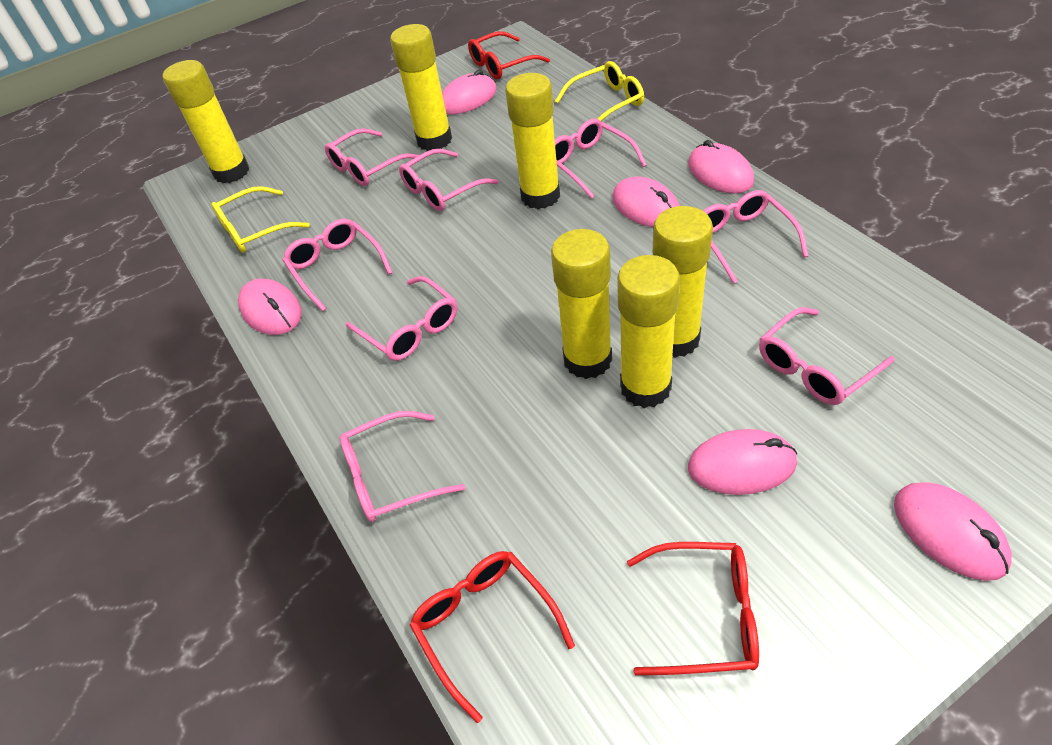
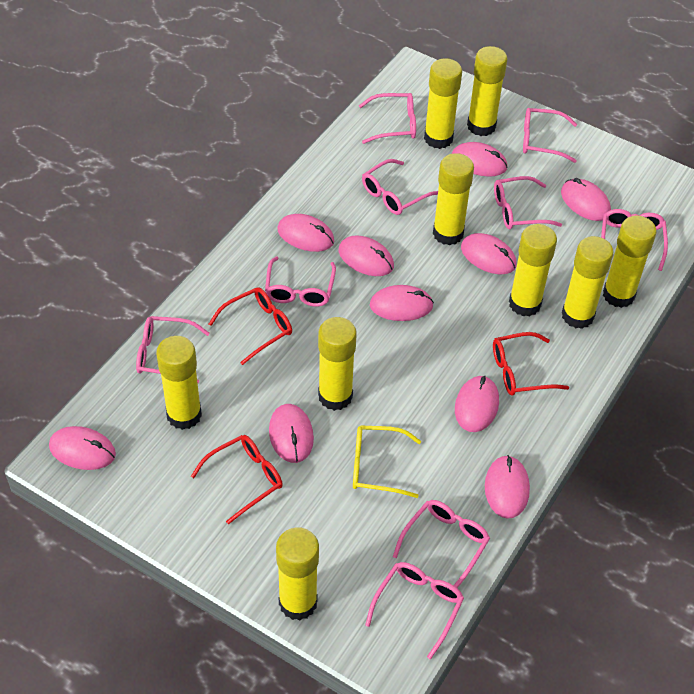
pink glasses: 8 -> 9
pink mouse: 6 -> 10
yellow glasses: 2 -> 1
yellow glue stick: 6 -> 9

